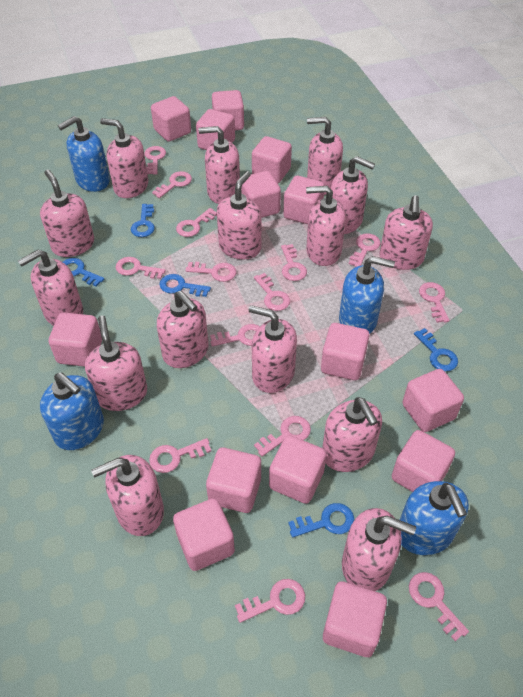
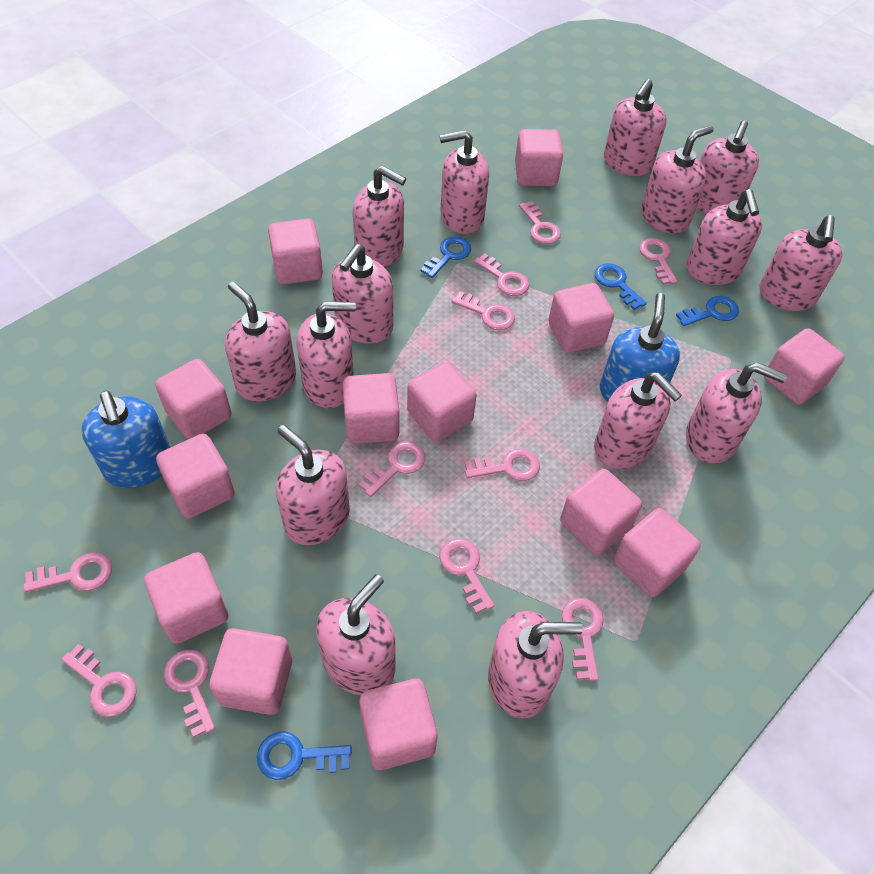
blue key: 5 -> 4
blue soap dispenser: 4 -> 2
pink cube: 14 -> 13
pink key: 14 -> 11

